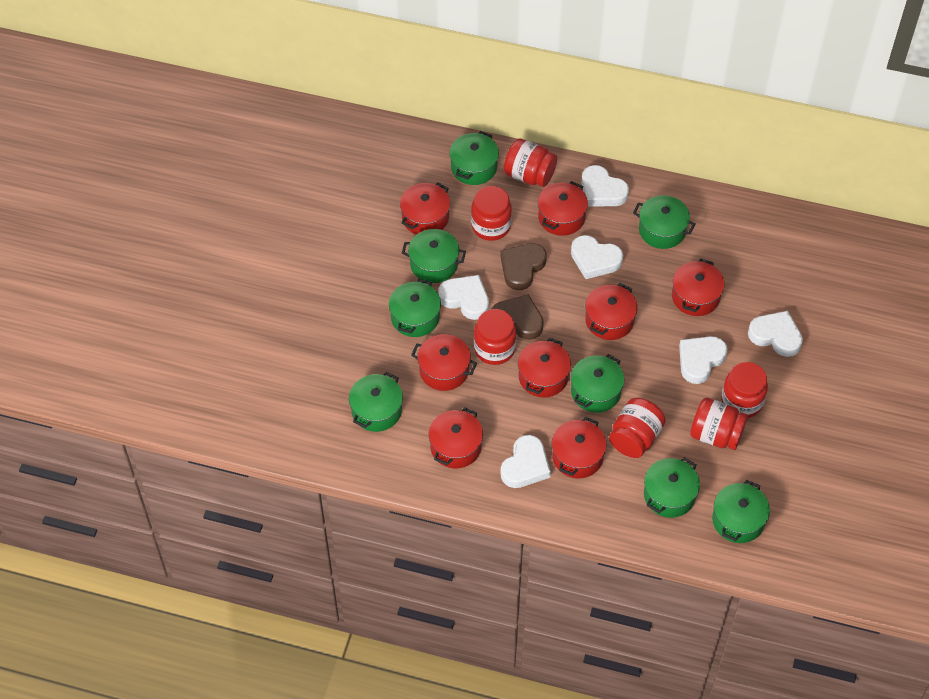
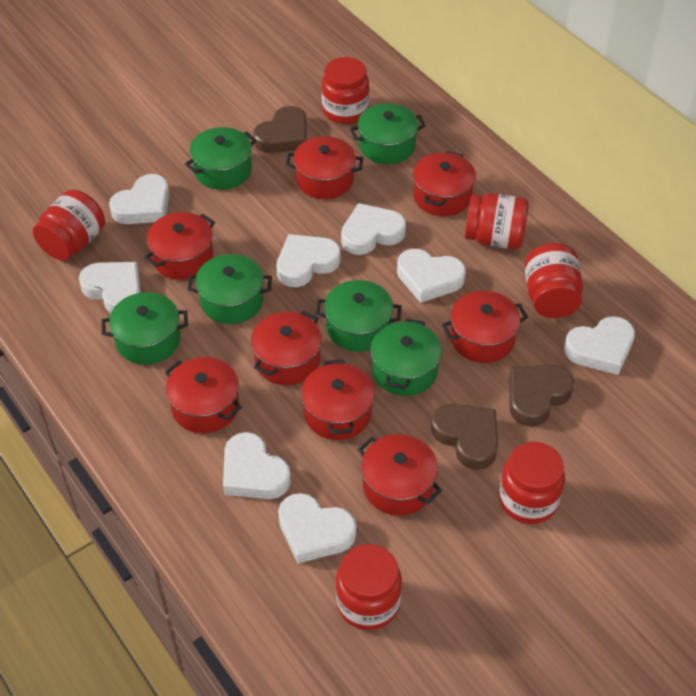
brown heart: 2 -> 3
green pot: 8 -> 6
white heart: 6 -> 8

